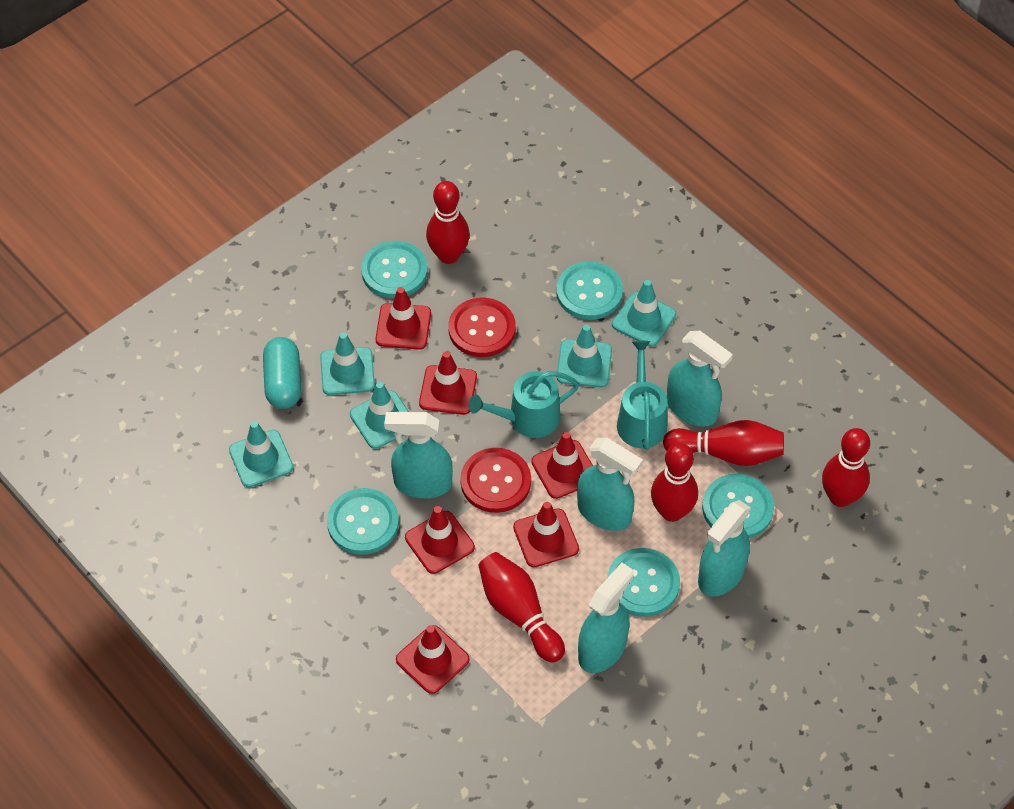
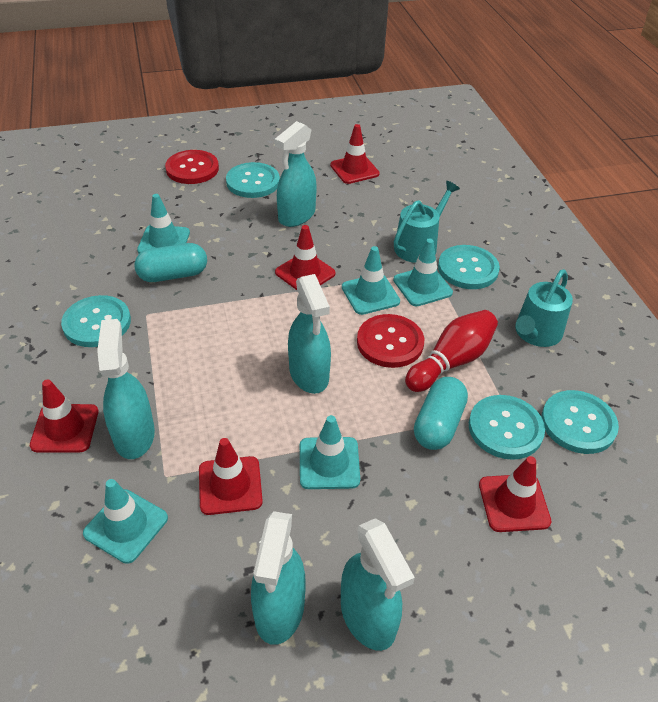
red bowling pin: 5 -> 1
red traffic cone: 6 -> 5
turquoise capsule: 1 -> 2

